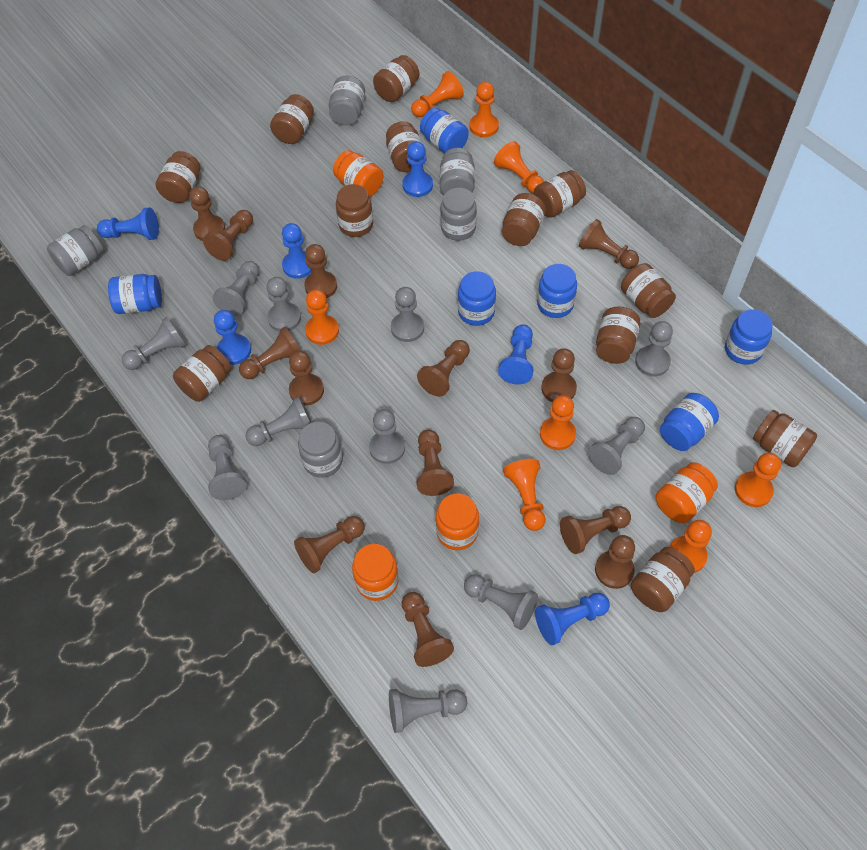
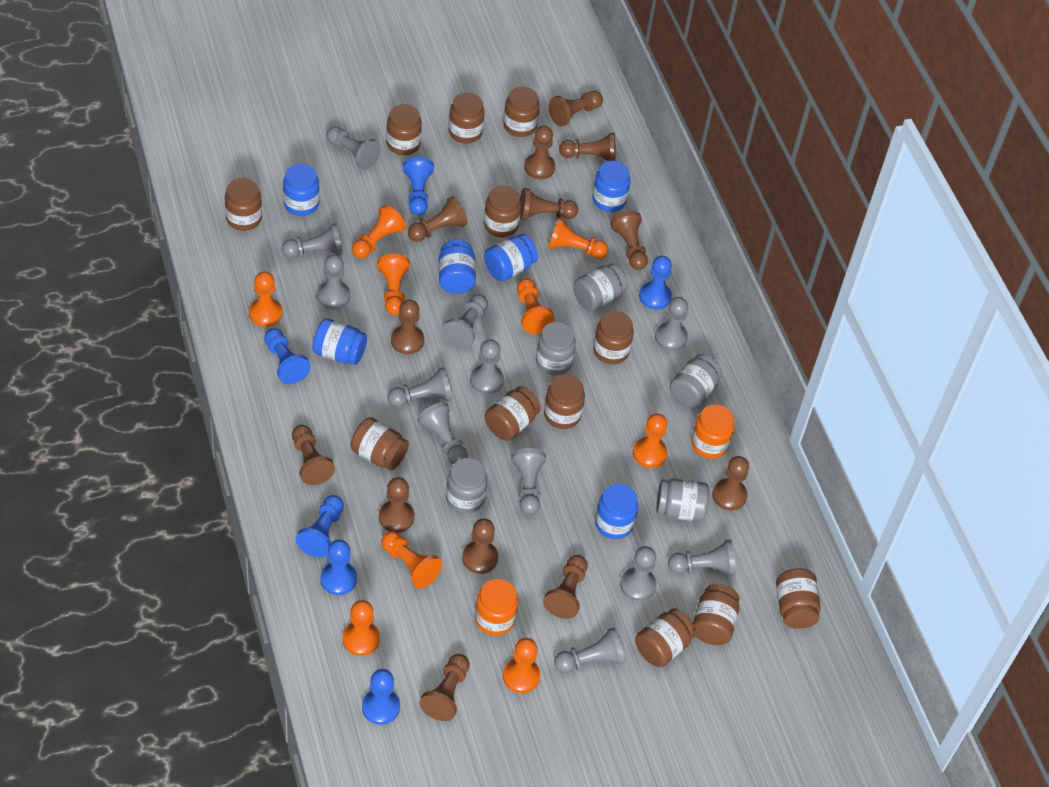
grey pawn: 11 -> 12
orange jar: 4 -> 2
orange pawn: 8 -> 9

